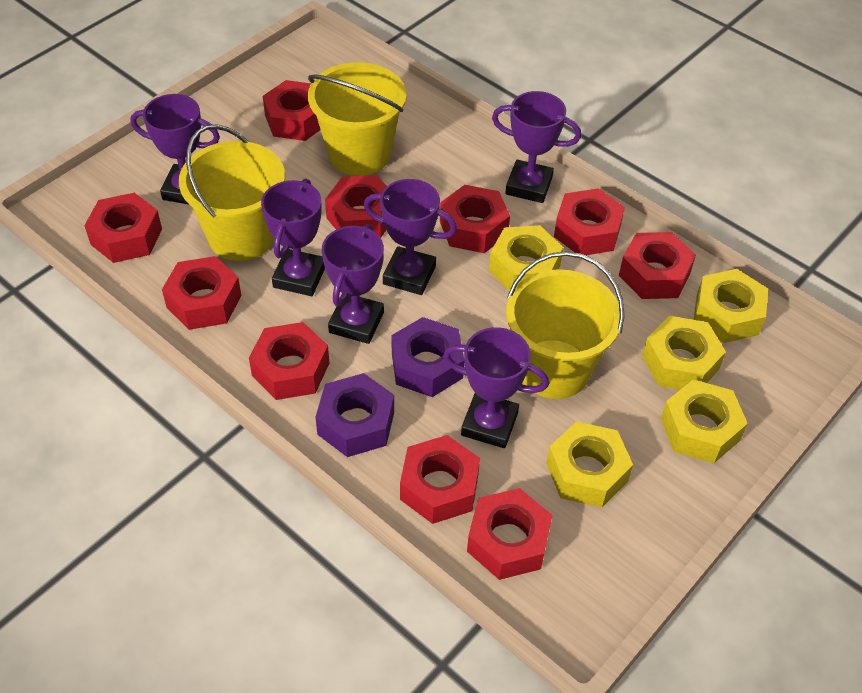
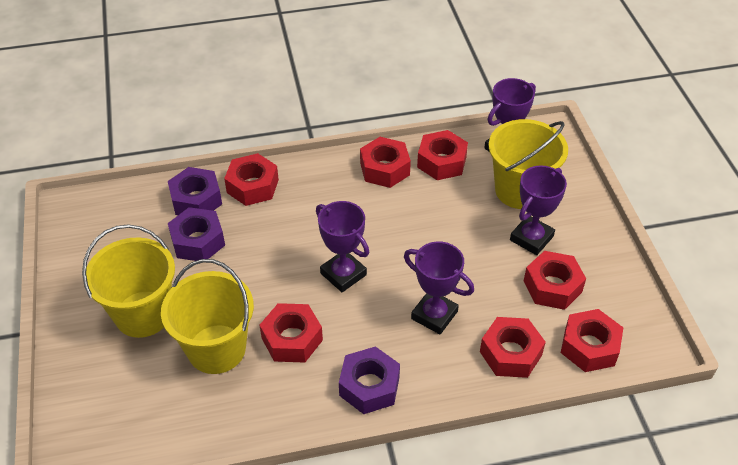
purple nut: 2 -> 3
purple trophy: 6 -> 4
red nut: 10 -> 7
yellow nut: 5 -> 0

